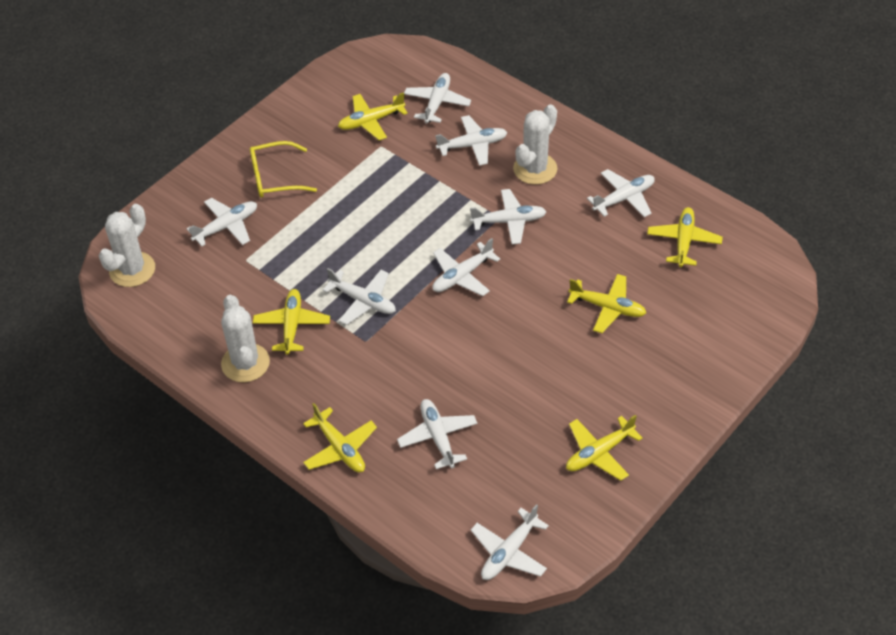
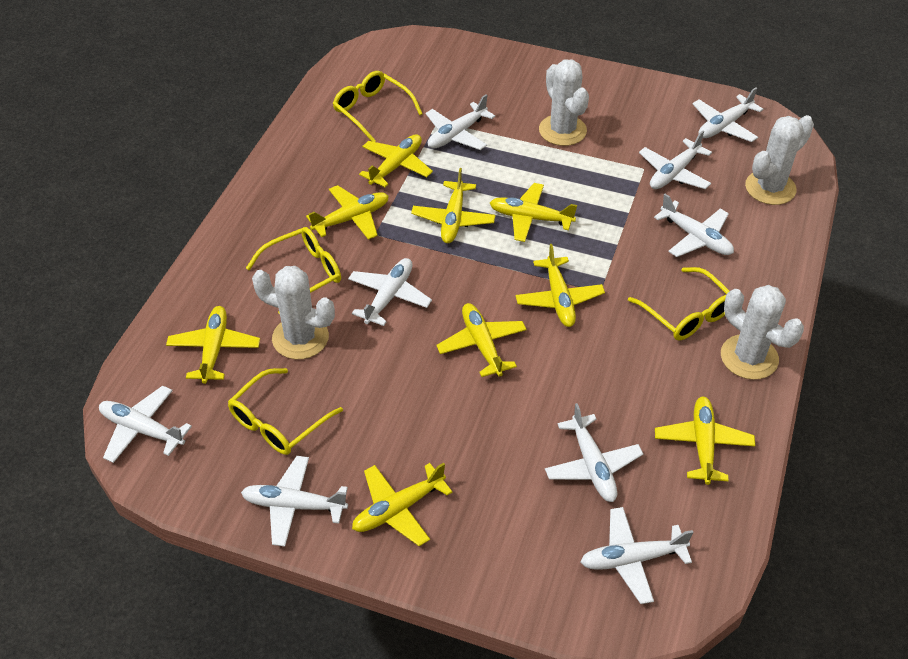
white cactus: 3 -> 4
yellow glasses: 1 -> 4
yellow plane: 6 -> 9

